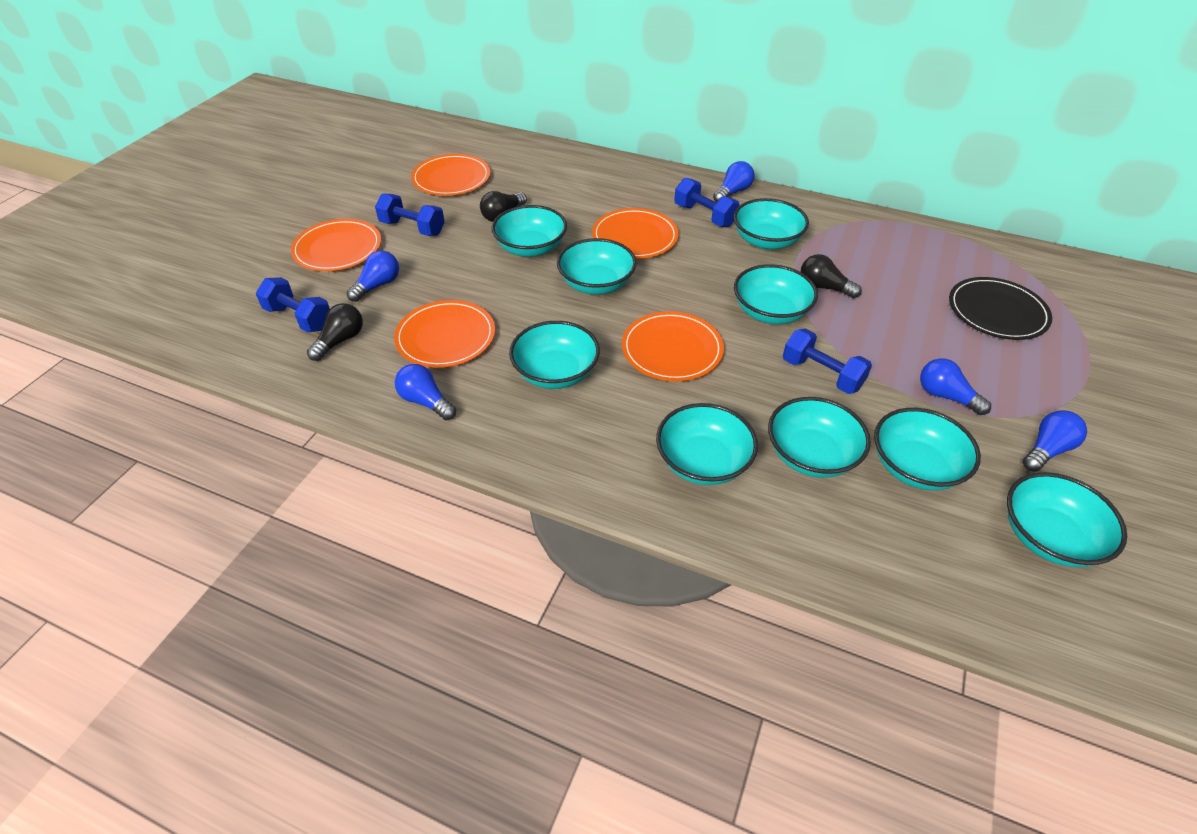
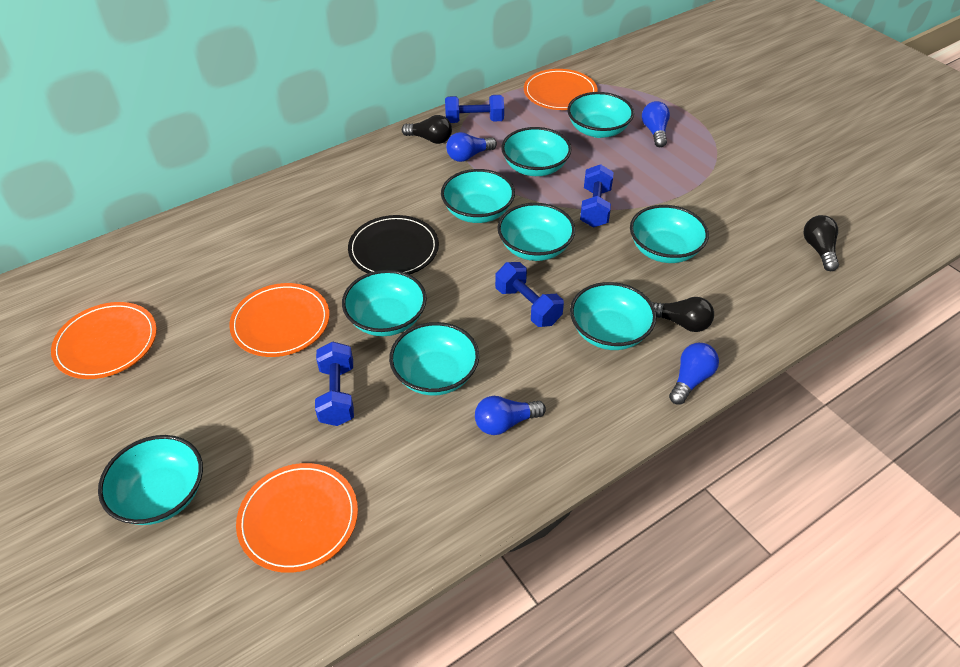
blue light bulb: 5 -> 4
orange plate: 5 -> 4

